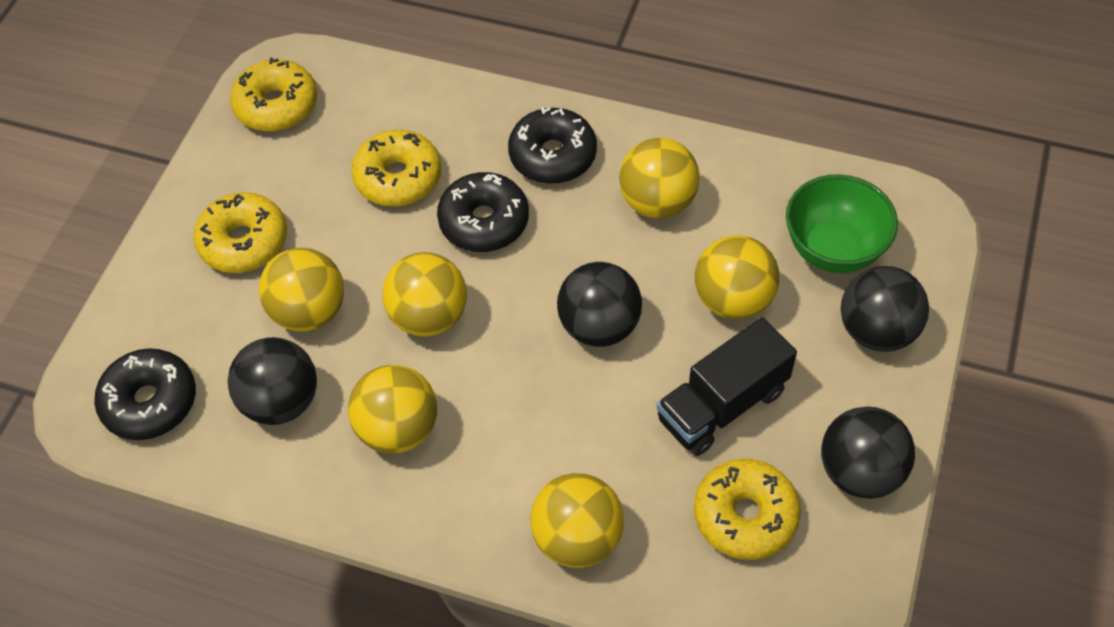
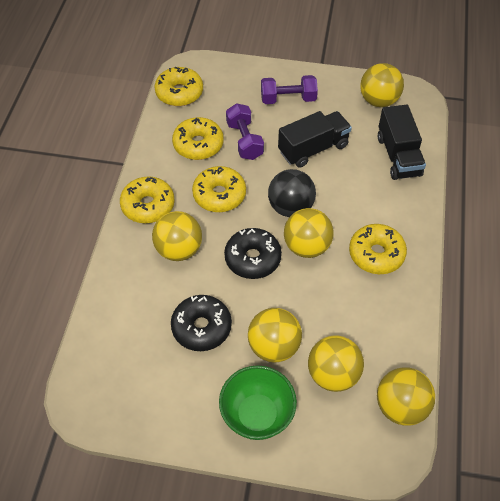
black ball: 4 -> 1
black donut: 3 -> 2
black truck: 1 -> 2
purple dumbbell: 0 -> 2
yellow donut: 4 -> 5

